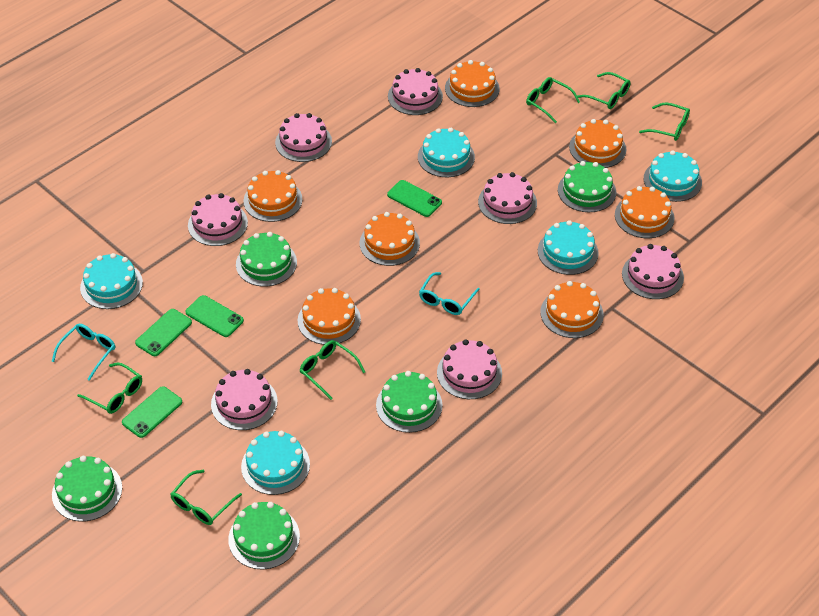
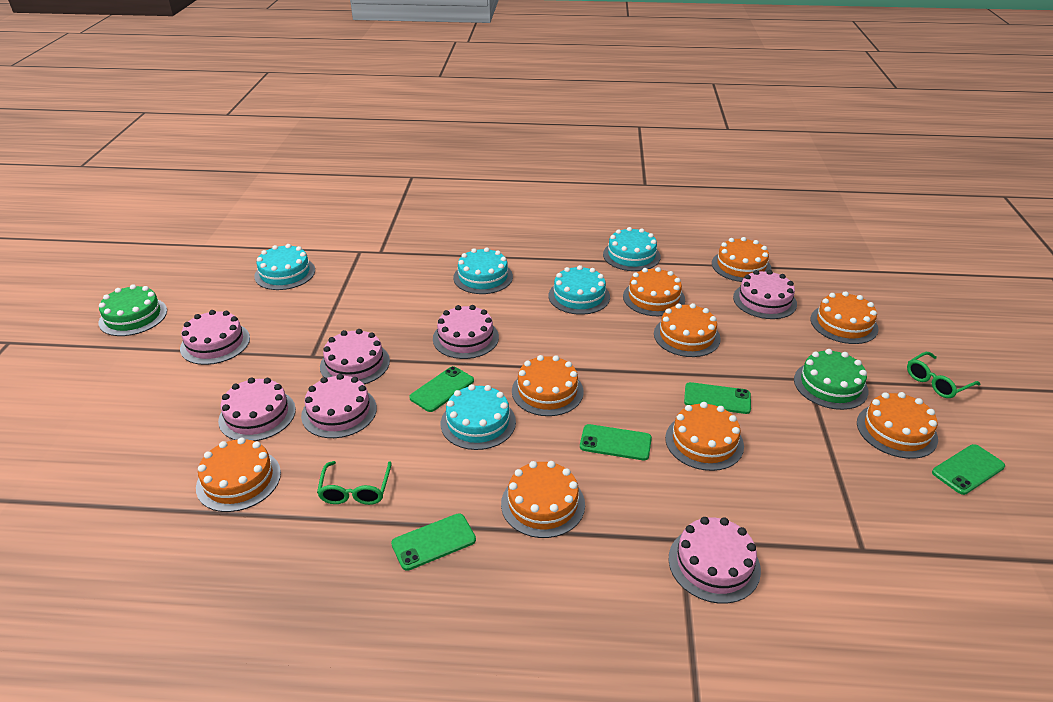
green cake: 5 -> 2
green glasses: 6 -> 2
green phone: 4 -> 5
orange cake: 7 -> 9
turquoise glasses: 2 -> 0

